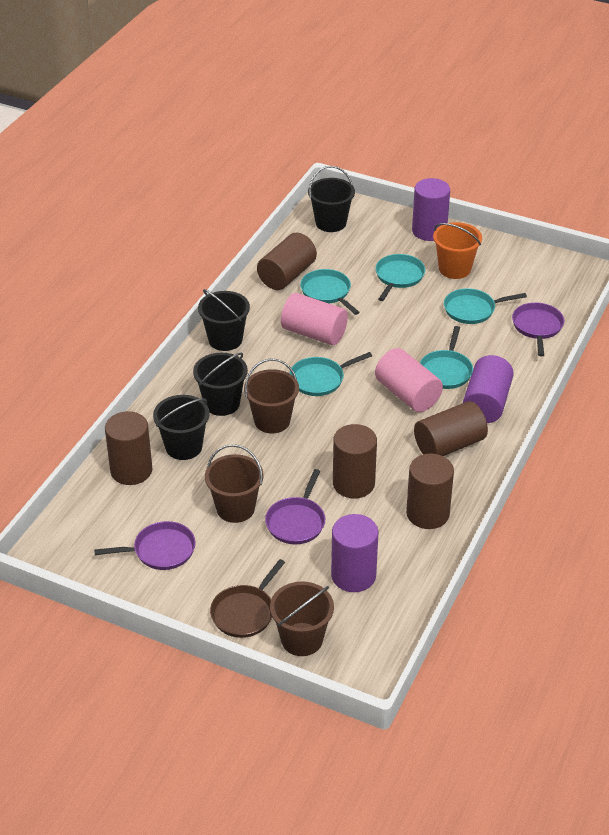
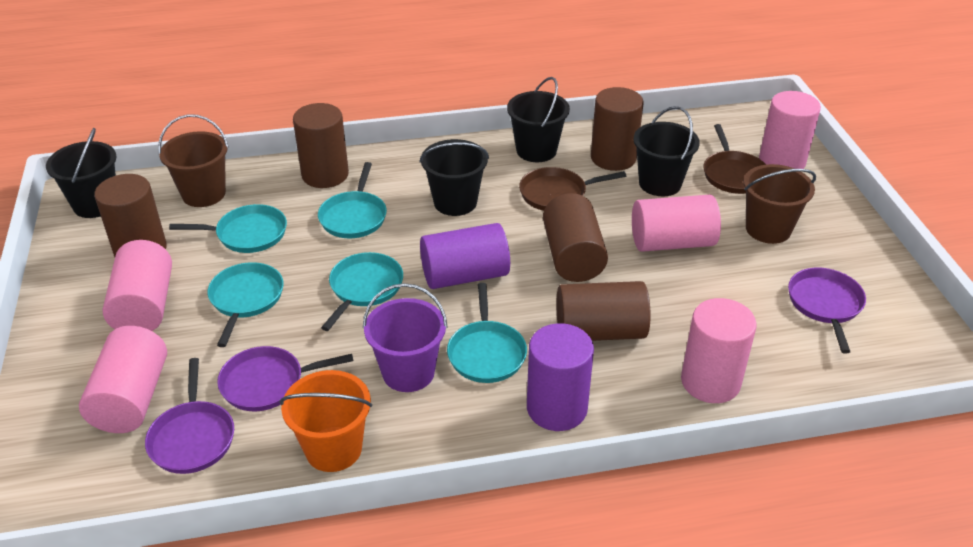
brown bucket: 3 -> 2
brown pan: 1 -> 2
pink cylinder: 2 -> 5
purple bucket: 0 -> 1
purple cylinder: 3 -> 2

